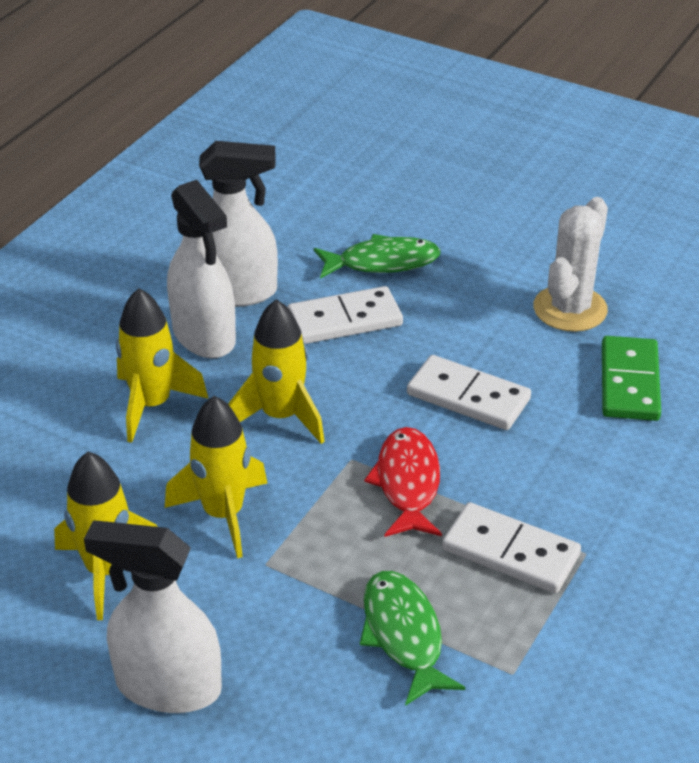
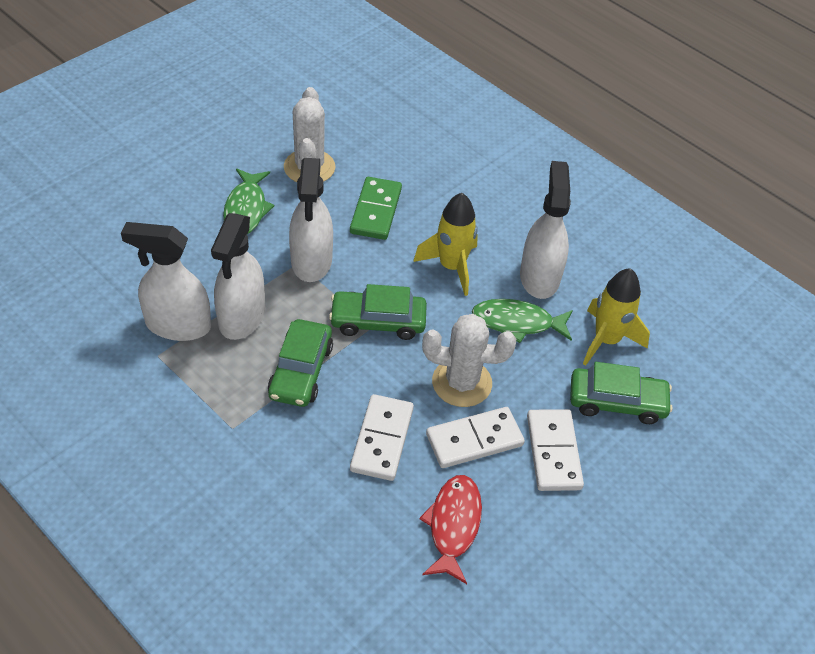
green car: 0 -> 3
white cactus: 1 -> 2
white spray bottle: 3 -> 4
yellow rocket: 4 -> 2

